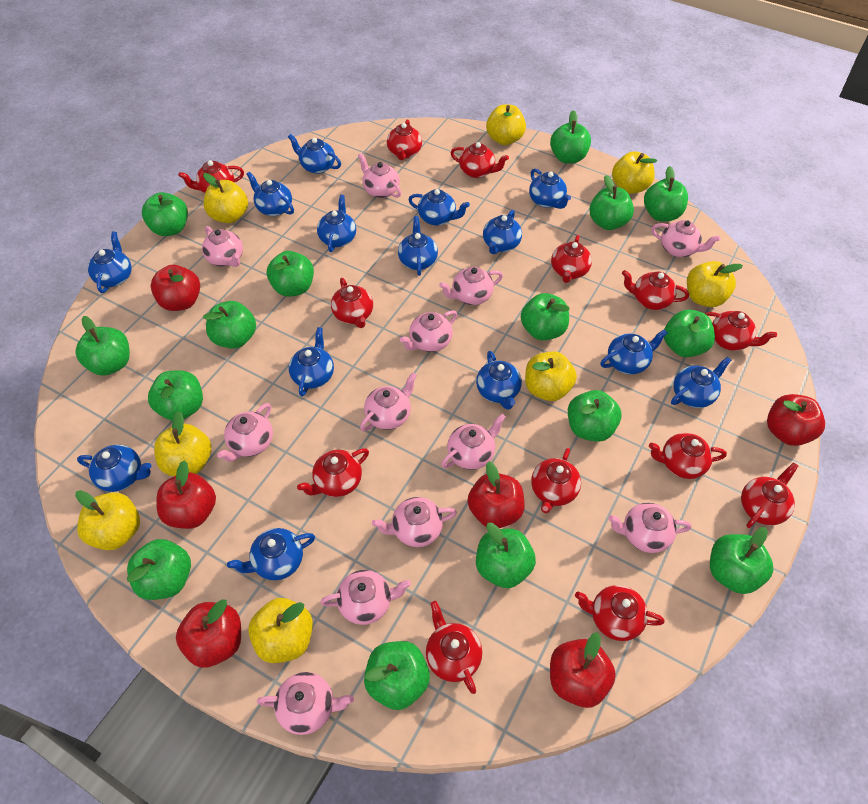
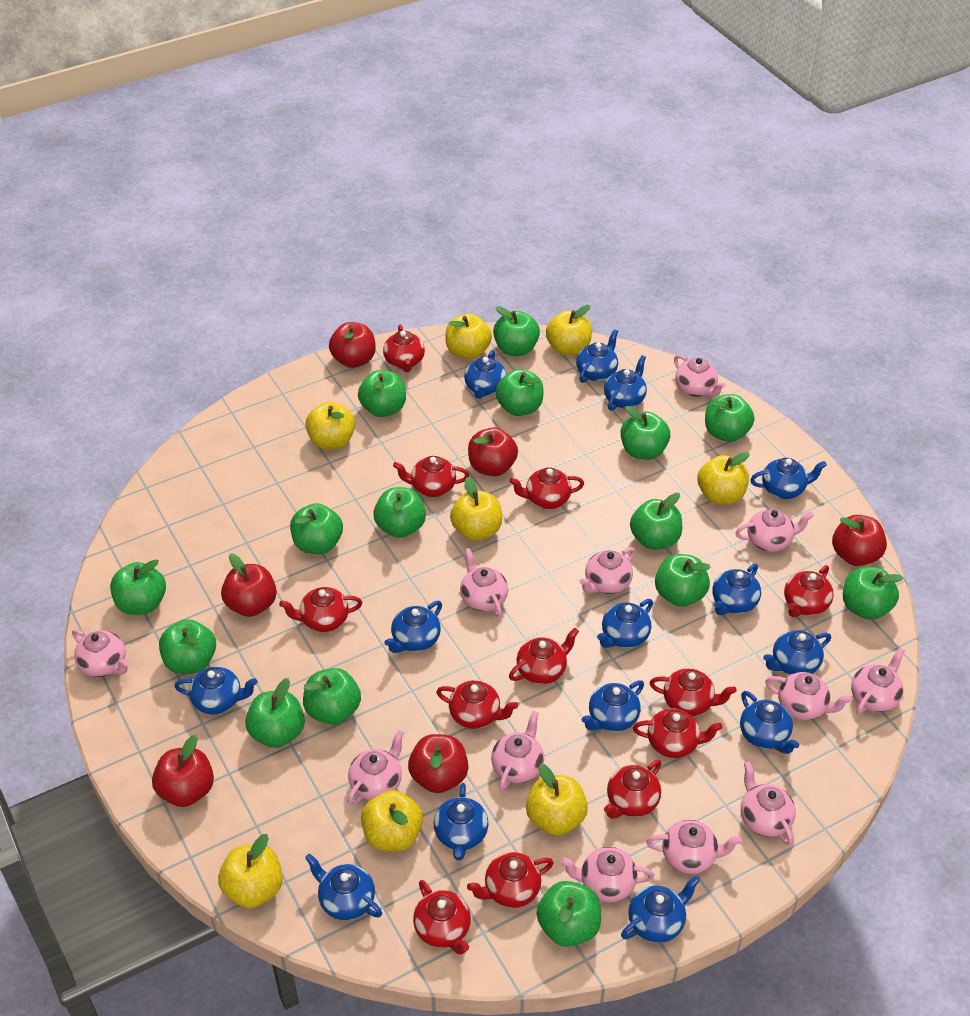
red teapot: 13 -> 12

